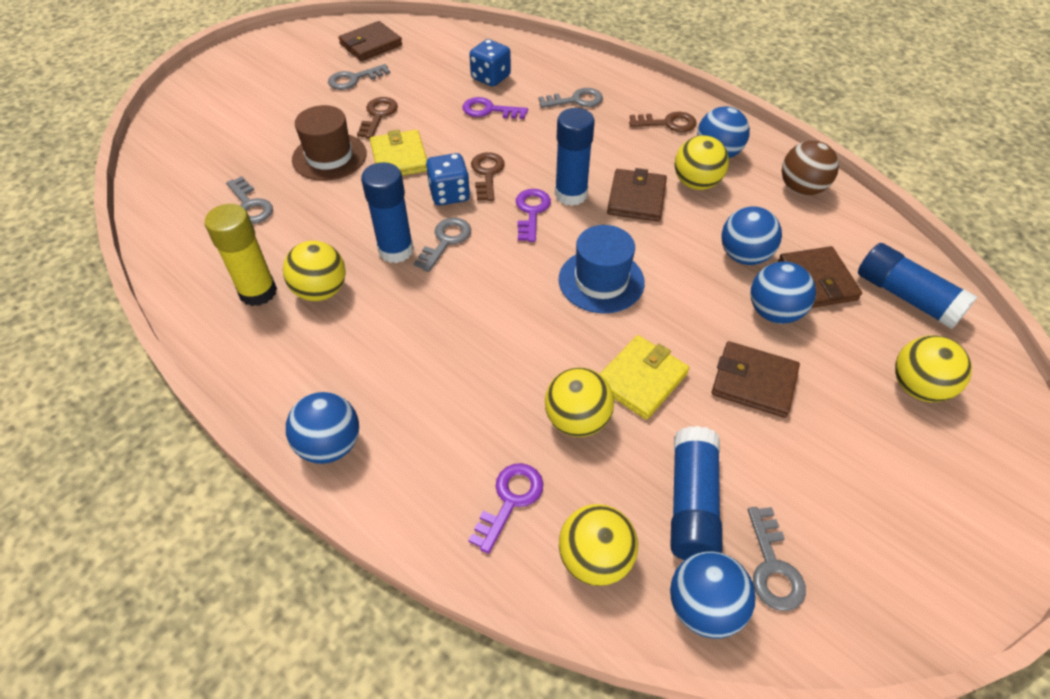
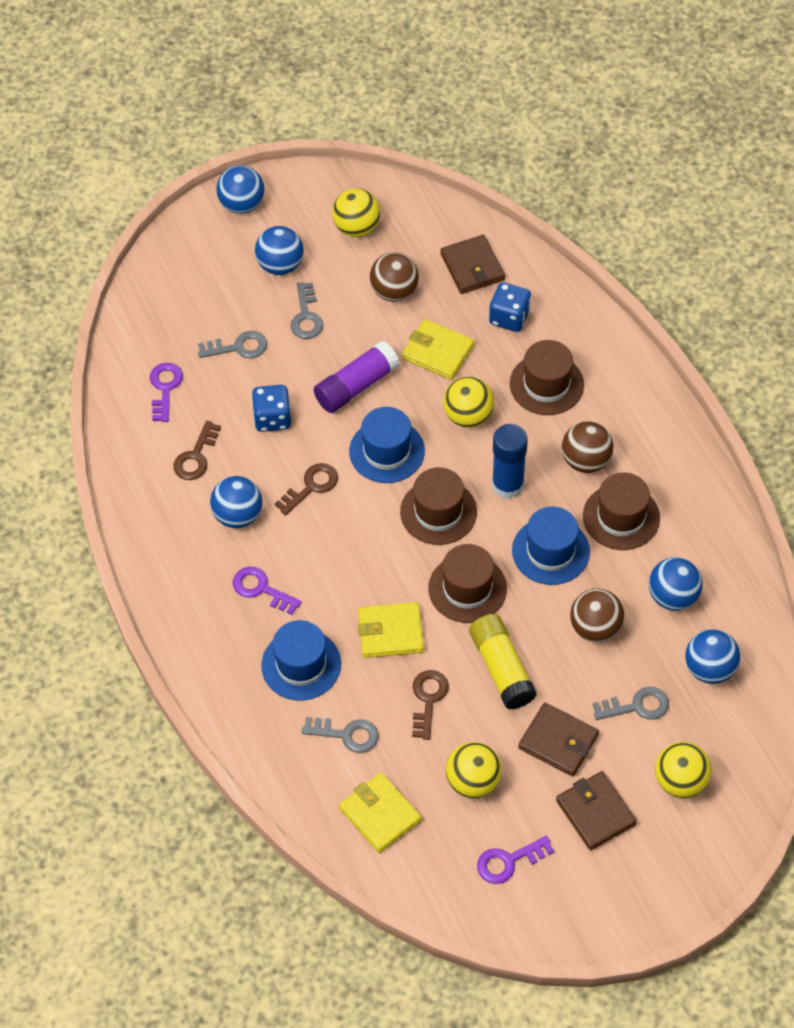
blue glue stick: 4 -> 1
blue hat: 1 -> 3
brown ball: 1 -> 3
brown hat: 1 -> 4
brown wallet: 4 -> 3
grey key: 5 -> 4
purple glue stick: 0 -> 1
yellow ball: 5 -> 4
yellow wallet: 2 -> 3

